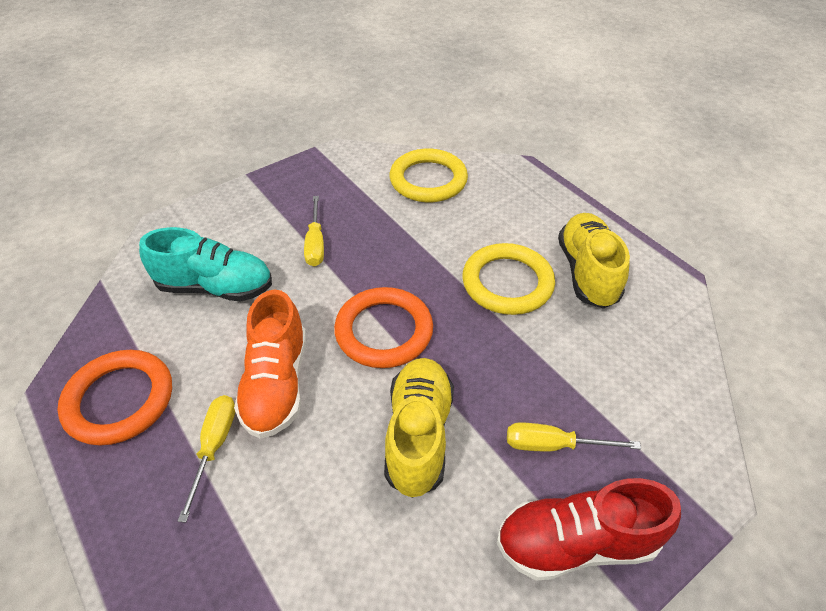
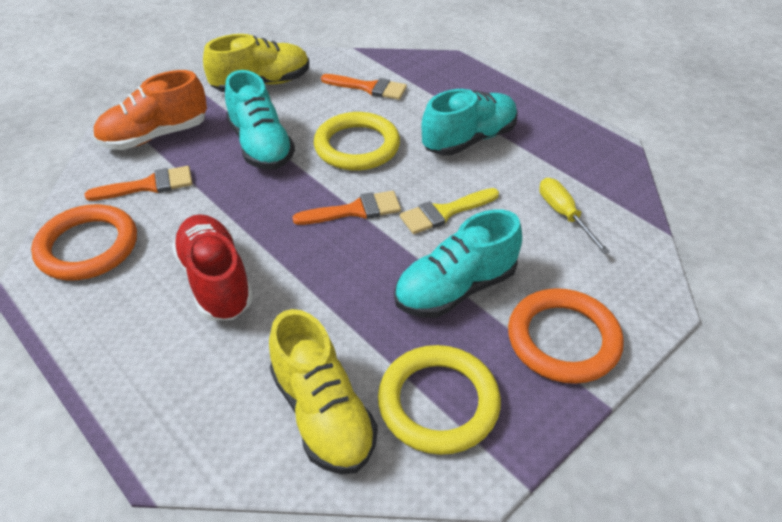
orange brush: 0 -> 3
turquoise shoe: 1 -> 3
yellow brush: 0 -> 1
yellow screwdriver: 3 -> 1

